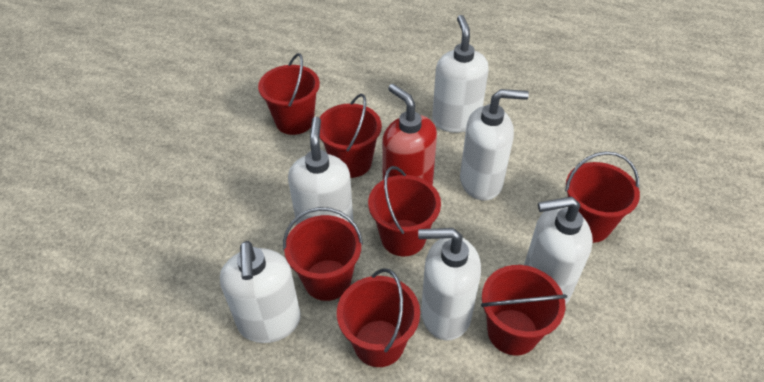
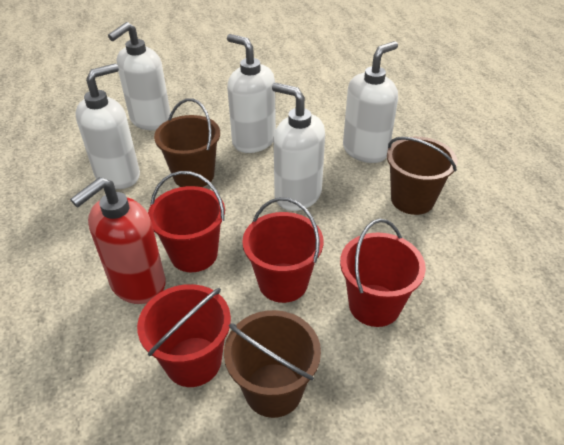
brown bucket: 0 -> 3
red bucket: 7 -> 4
white soap dispenser: 6 -> 5

